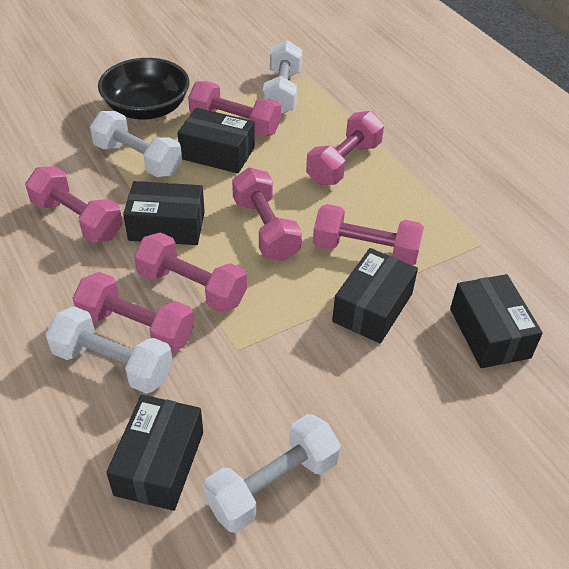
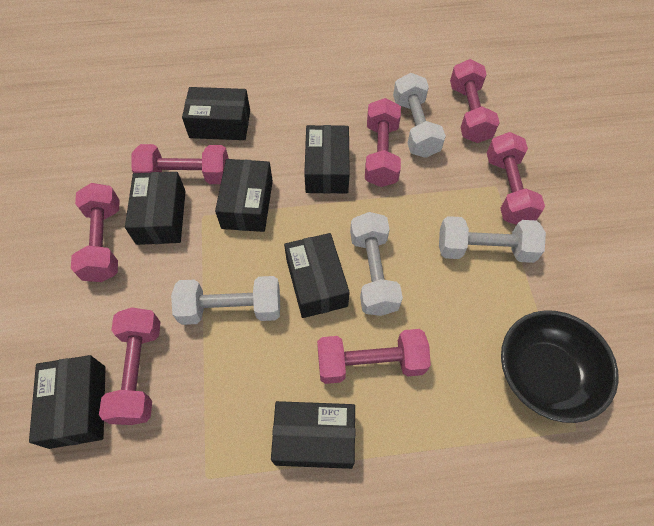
black box: 5 -> 7

